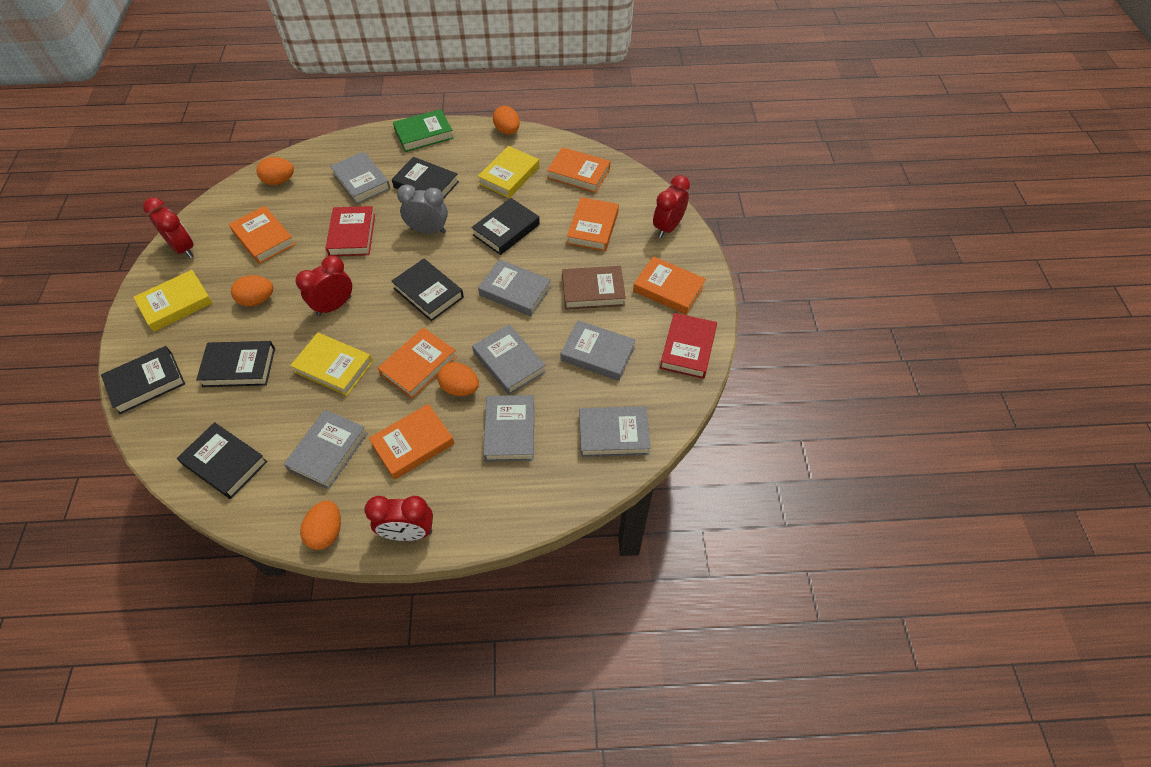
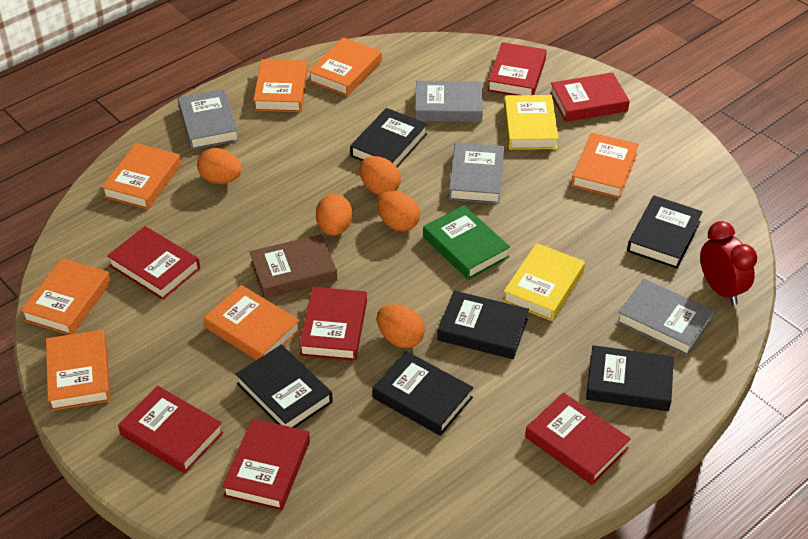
grey book: 7 -> 4
grey clock: 1 -> 0
orange book: 6 -> 7
red book: 2 -> 7
red clock: 4 -> 1
yellow book: 3 -> 2

